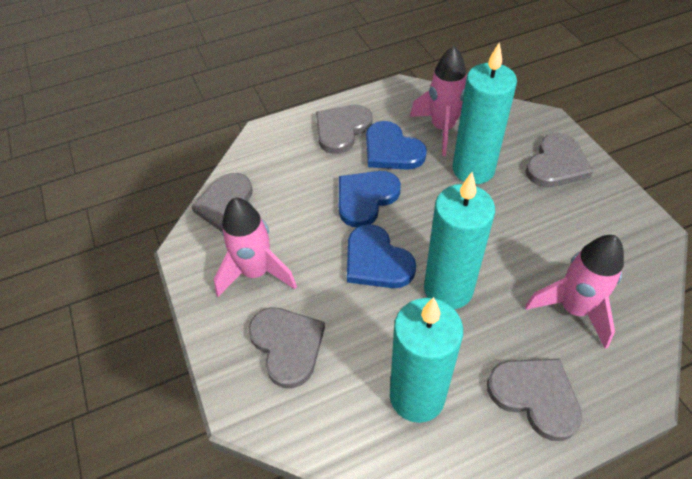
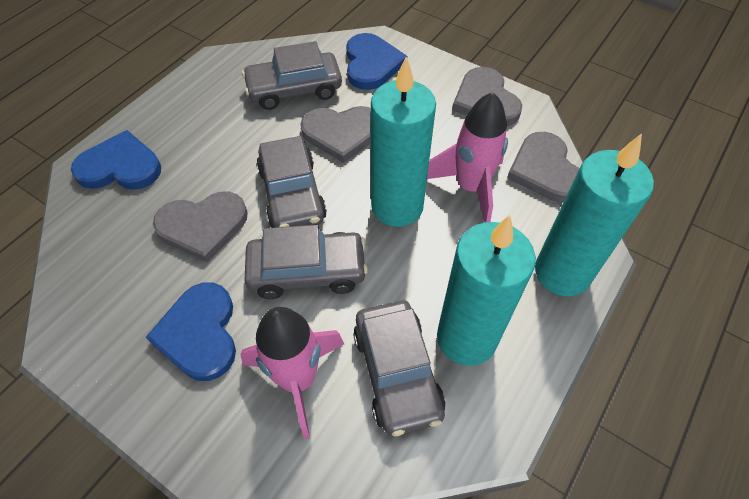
grey car: 0 -> 4
grey heart: 5 -> 4
pink rocket: 3 -> 2

